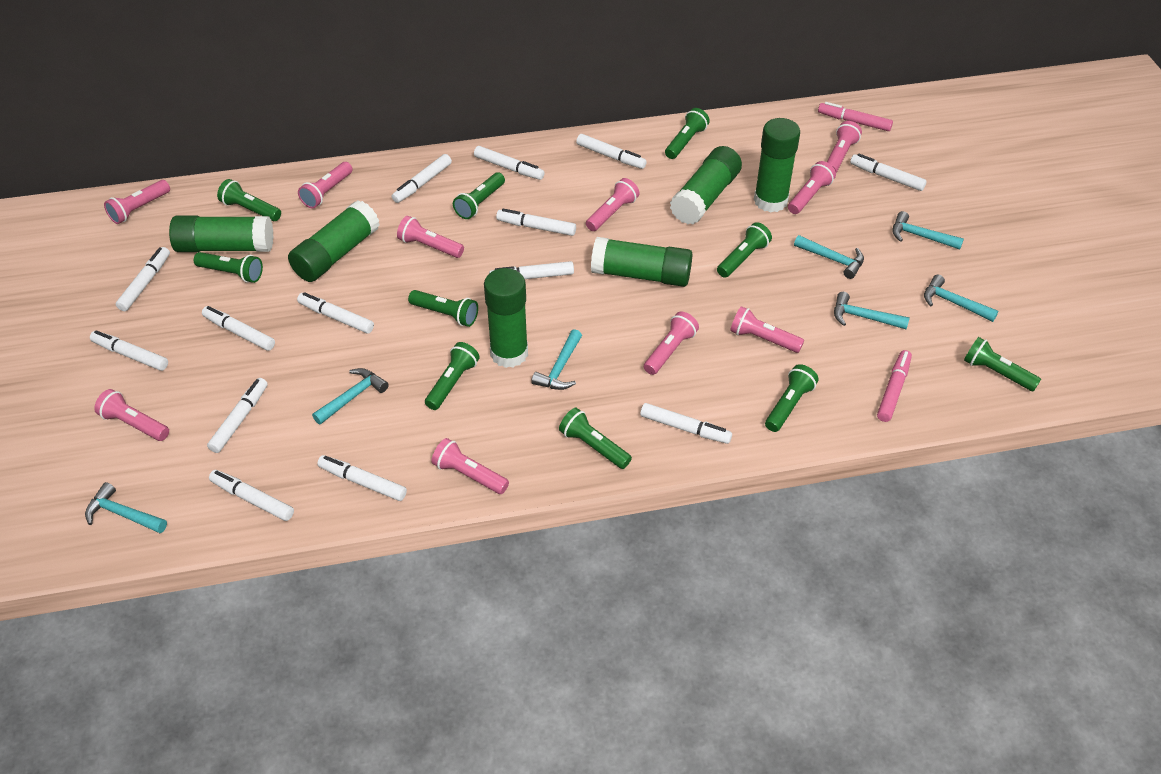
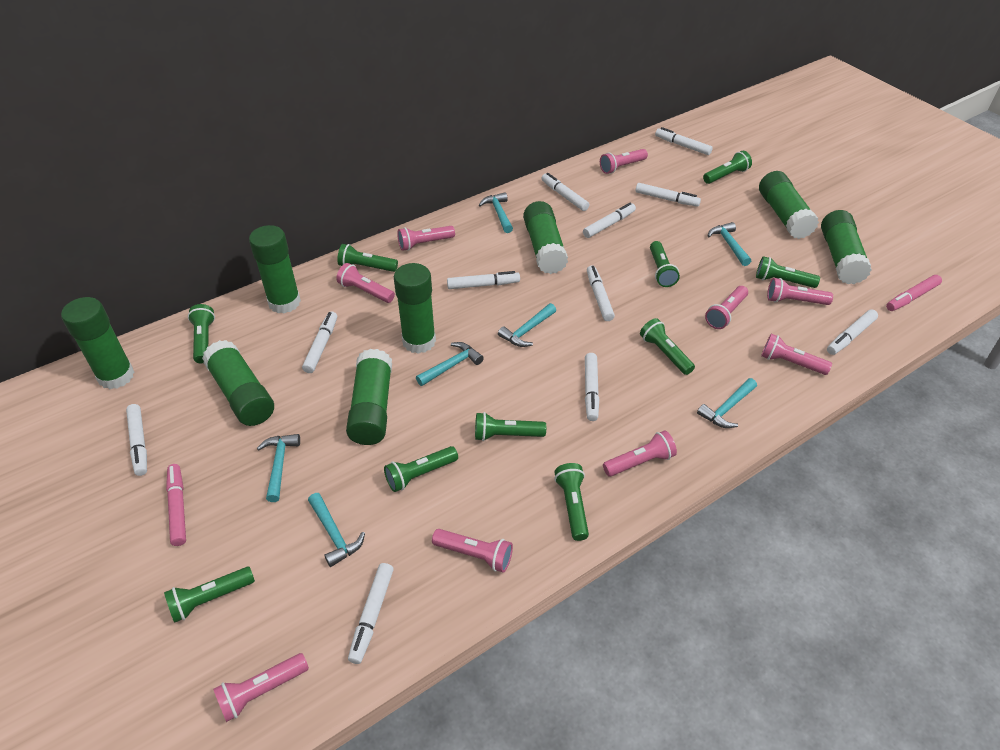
green glue stick: 6 -> 8
pink flashlight: 10 -> 9
white marker: 14 -> 11

